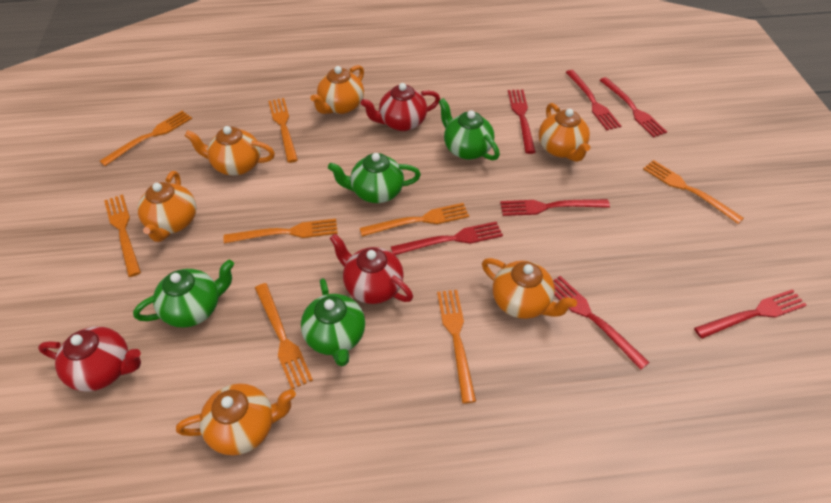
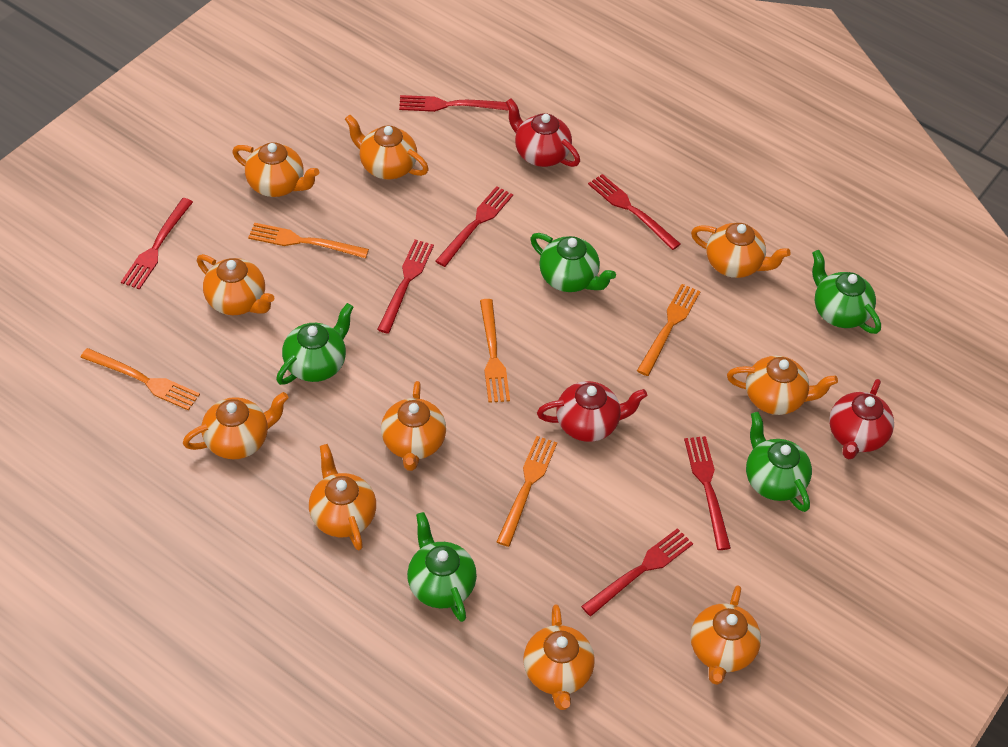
green teapot: 4 -> 5
orange fork: 8 -> 5
orange teapot: 6 -> 10

